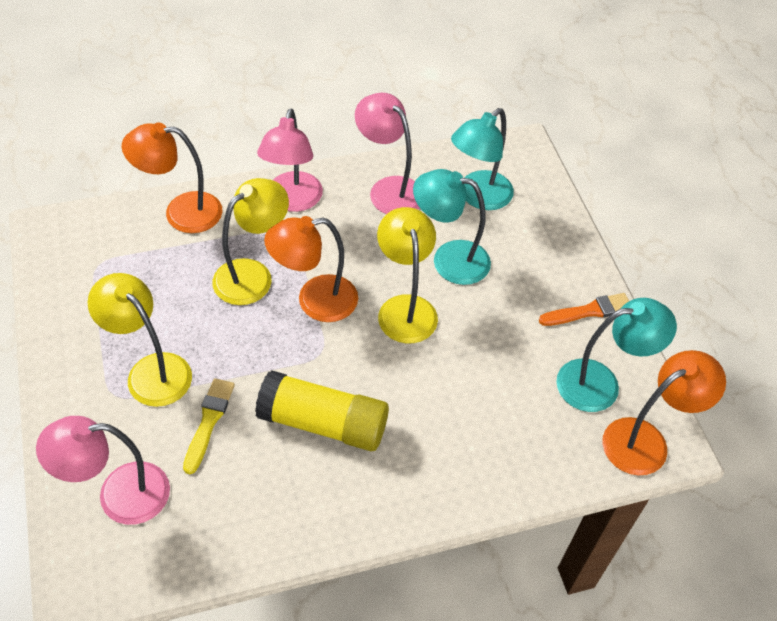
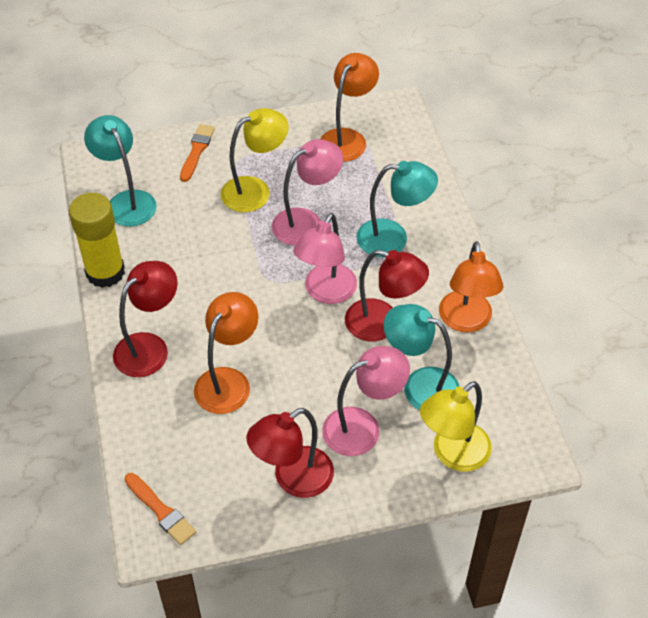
orange brush: 1 -> 2
red lamp: 0 -> 3
yellow brush: 1 -> 0
yellow lamp: 3 -> 2

